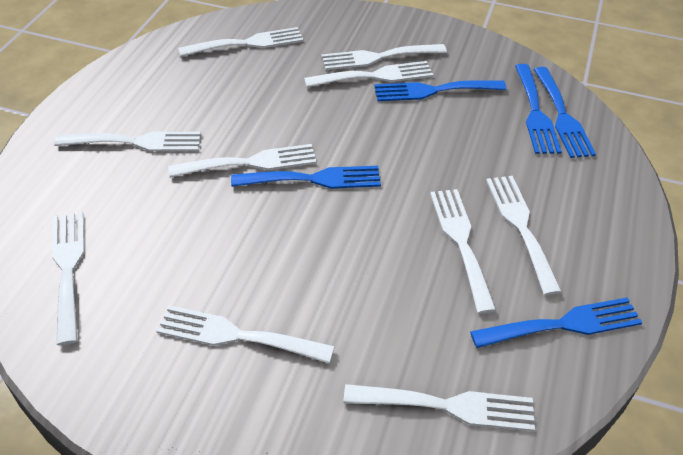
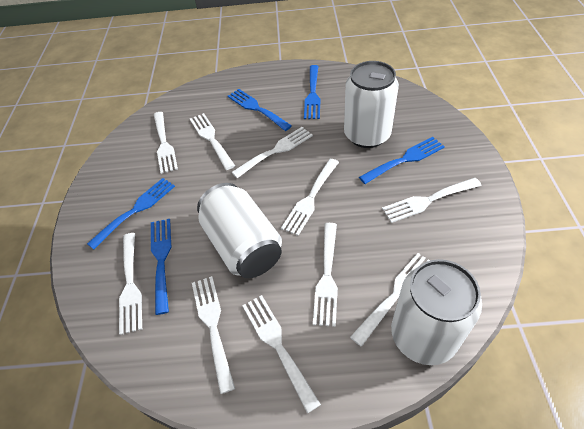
white can: 0 -> 3

